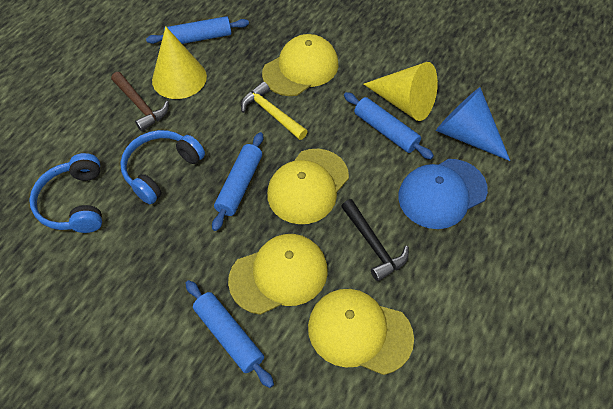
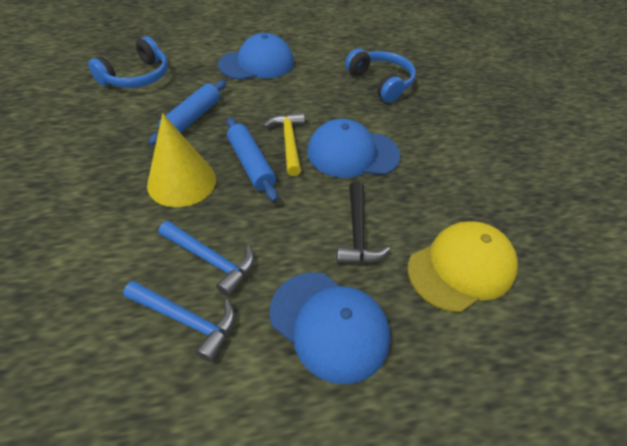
blue cap: 1 -> 3
blue cone: 1 -> 0
blue hammer: 0 -> 2
blue rolling pin: 4 -> 2
brown hammer: 1 -> 0
yellow cap: 4 -> 1
yellow cone: 2 -> 1

